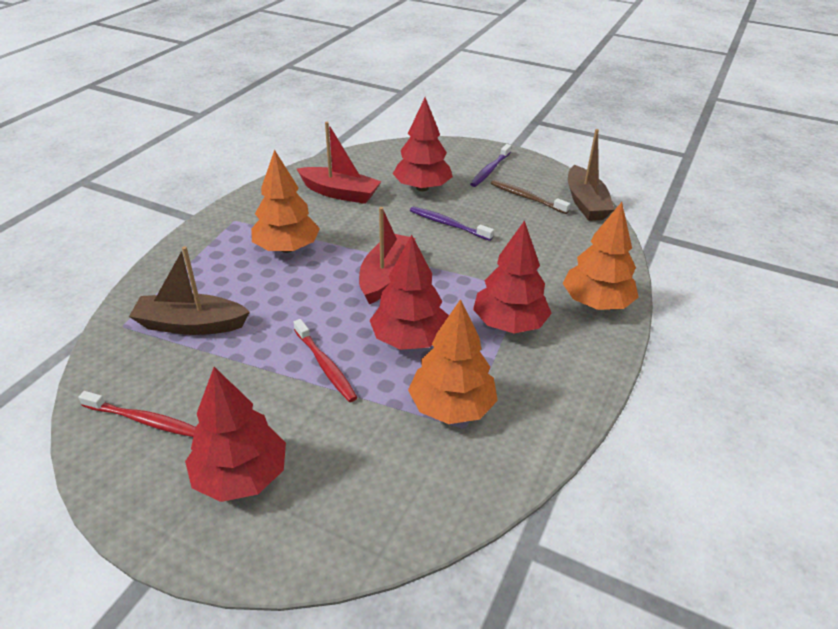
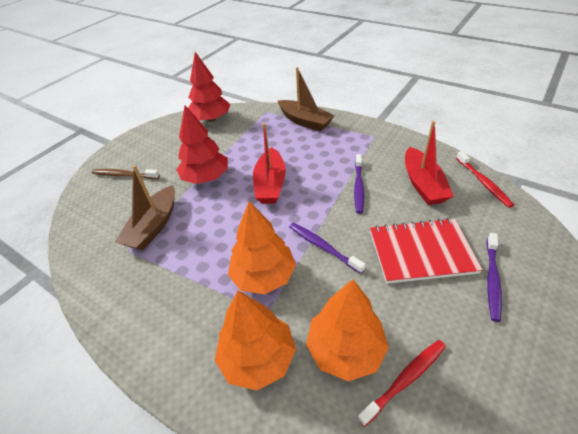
purple toothbrush: 2 -> 3
red notebook: 0 -> 1
red tree: 4 -> 2

